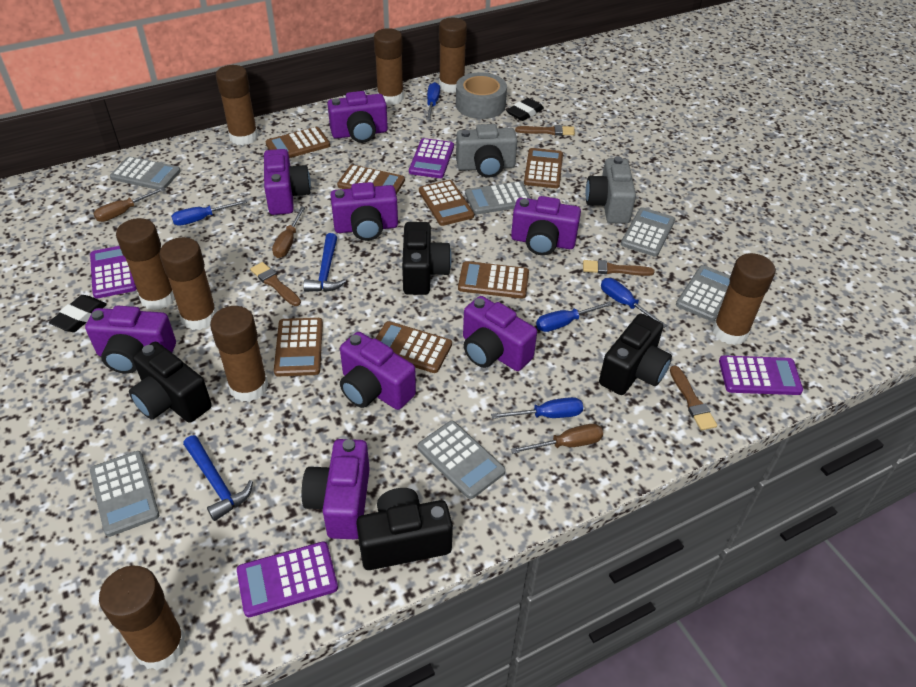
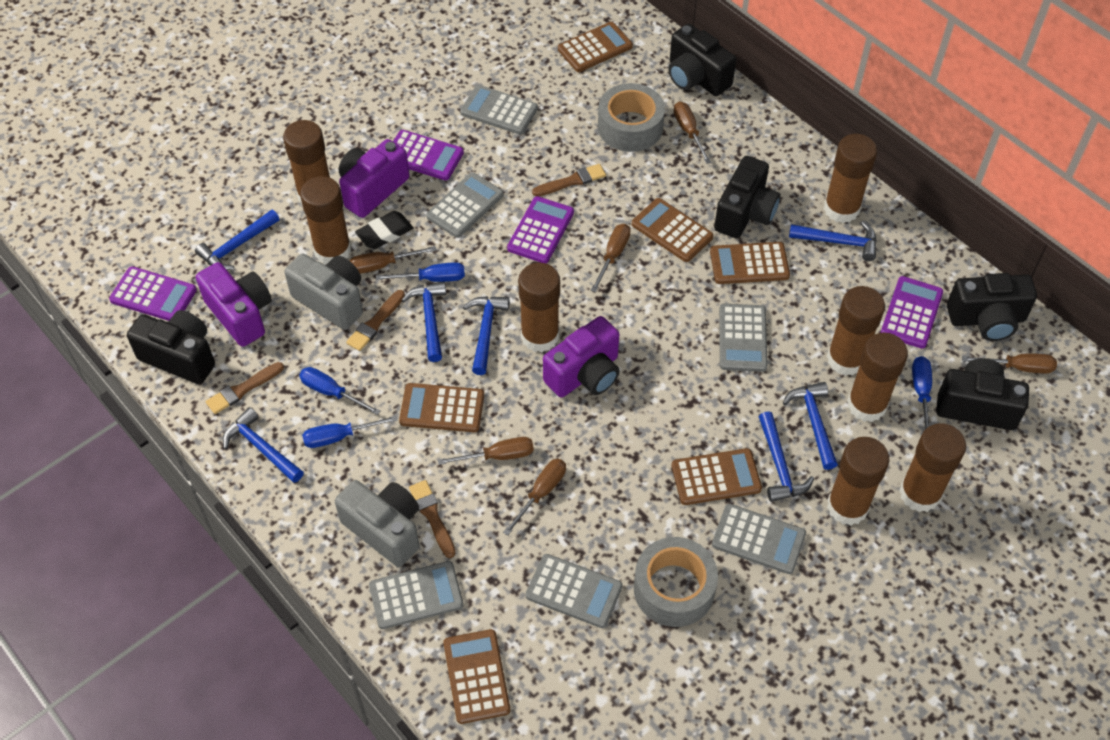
black camera: 4 -> 5
black eraser: 2 -> 1
blue hammer: 2 -> 7
blue screwdriver: 5 -> 4
brown calculator: 7 -> 6
brown screwdriver: 3 -> 6
grey tape: 1 -> 2
purple camera: 8 -> 3

